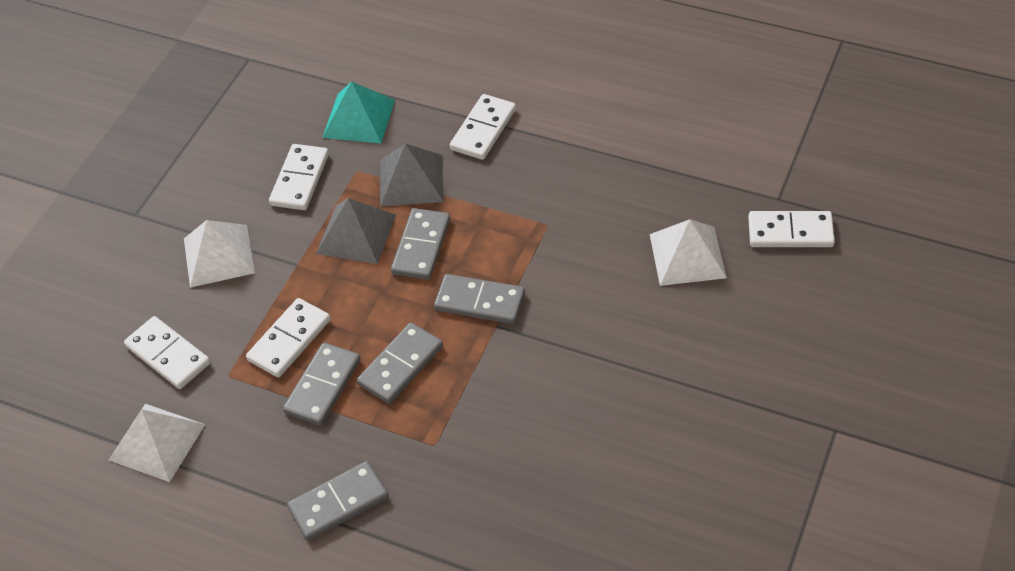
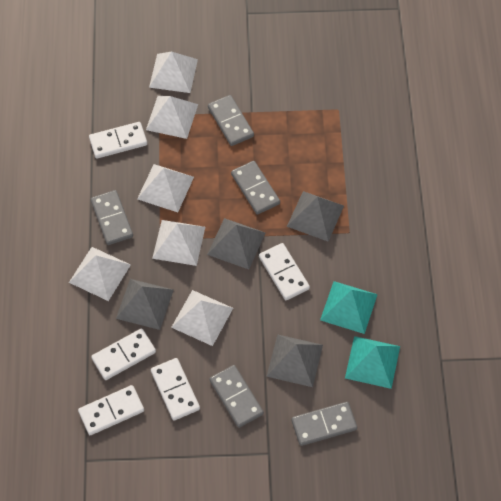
grey pyramid: 2 -> 4
turquoise pyramid: 1 -> 2
white pyramid: 3 -> 6

